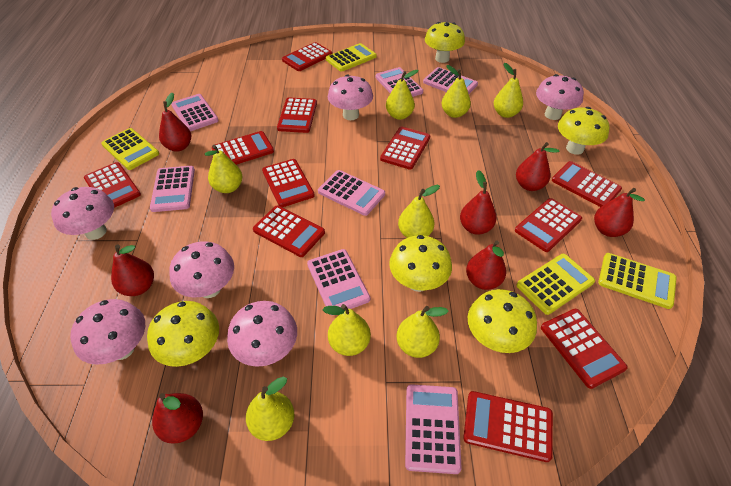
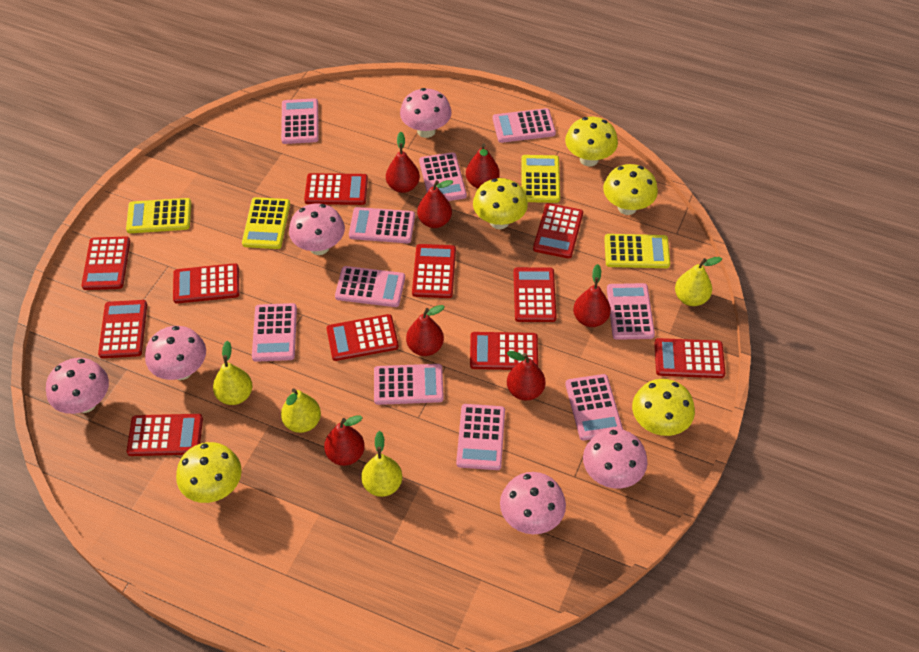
pink calculator: 7 -> 10
yellow pear: 8 -> 4

